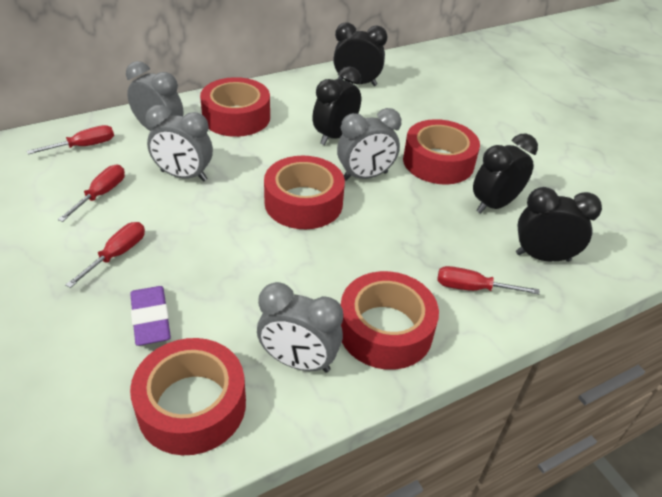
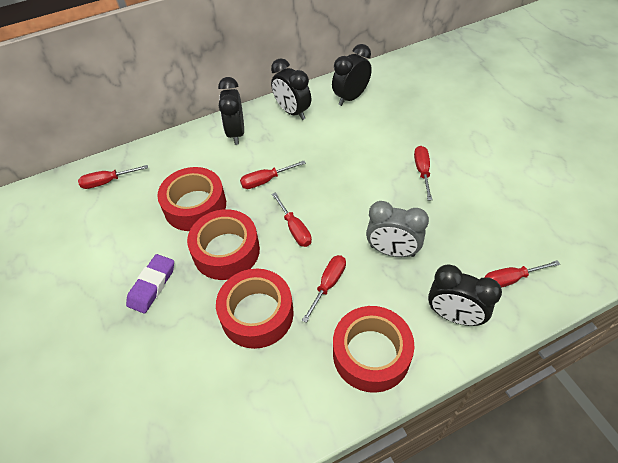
grey clock: 4 -> 1
red screwdriver: 4 -> 6
red tape: 5 -> 4

